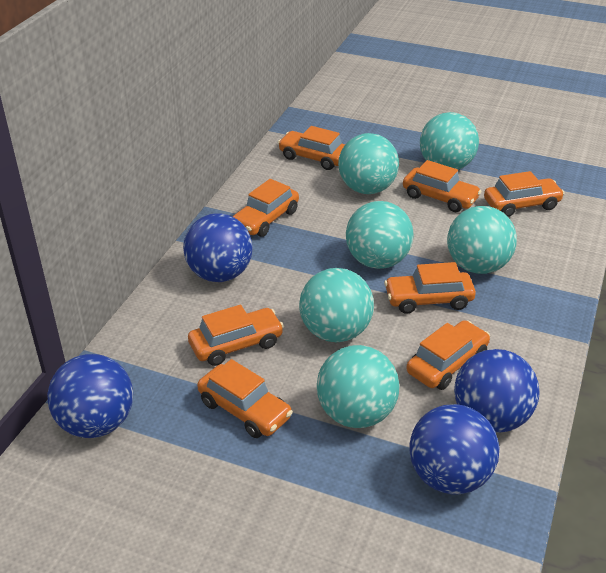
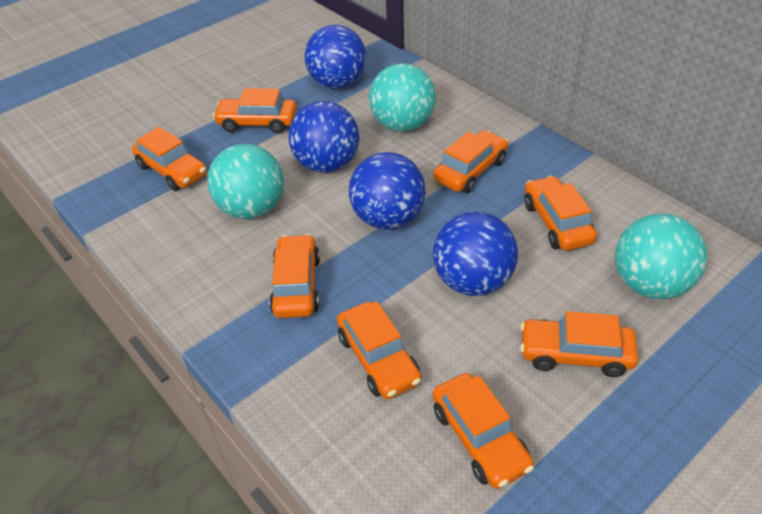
turquoise ball: 6 -> 3

